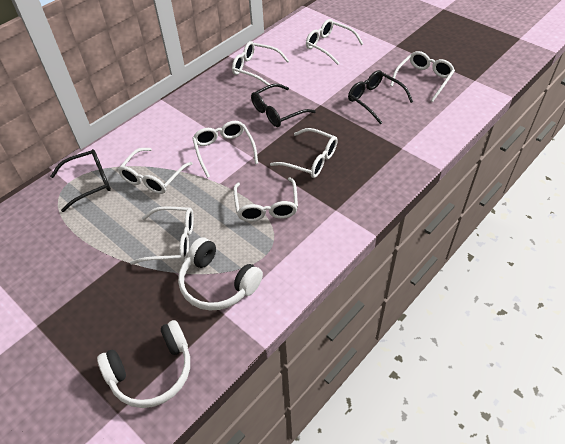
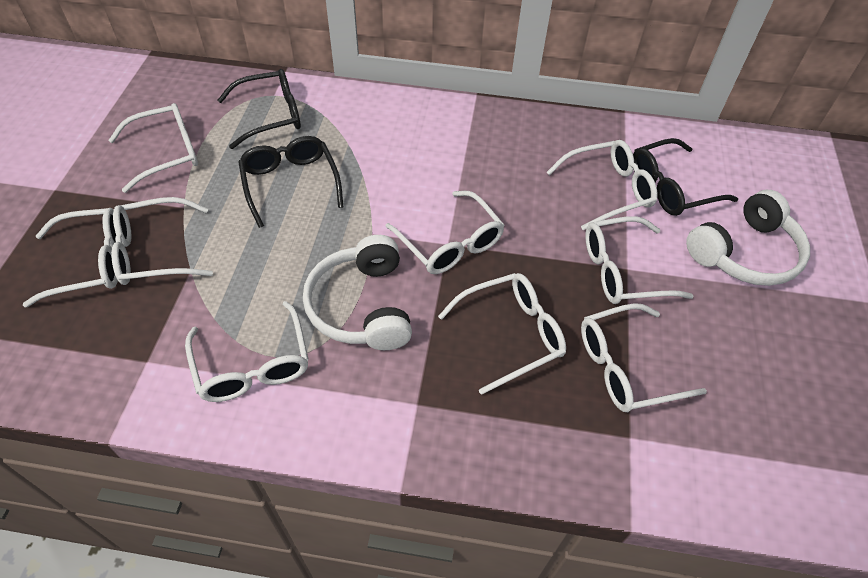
white glasses: 8 -> 9

